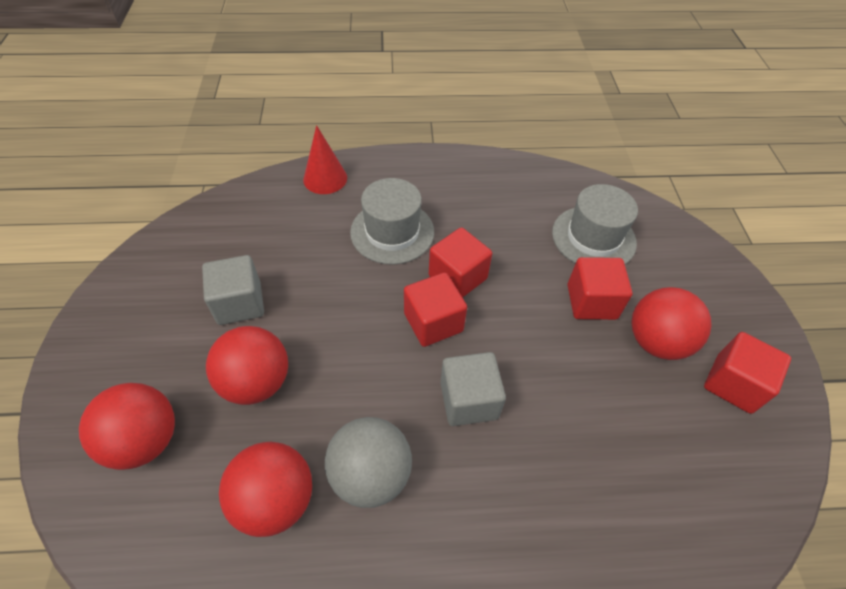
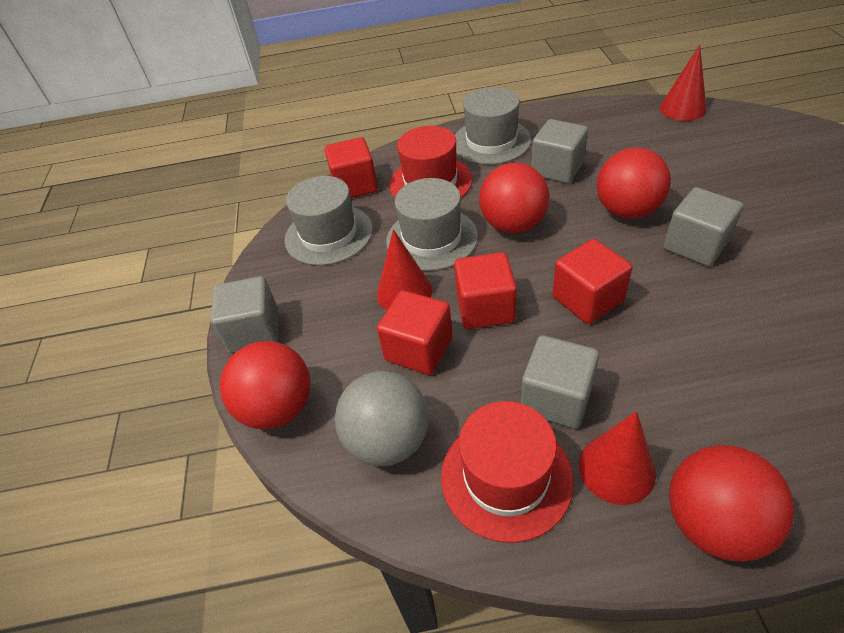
grey cube: 2 -> 4
grey hat: 2 -> 3
red cone: 1 -> 3
red hat: 0 -> 2

